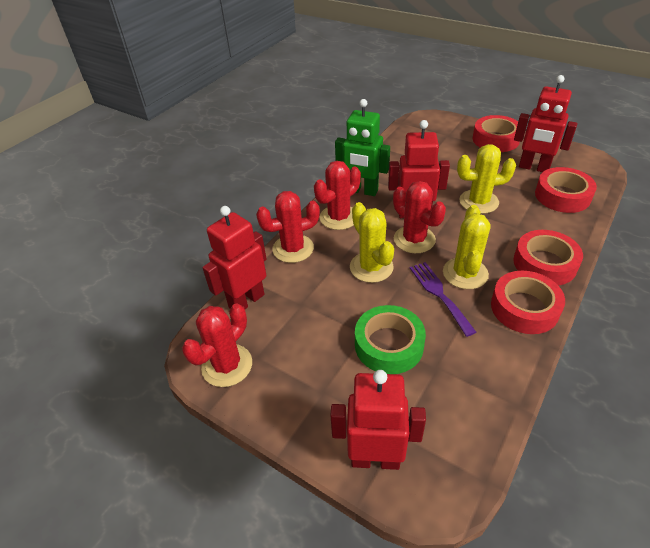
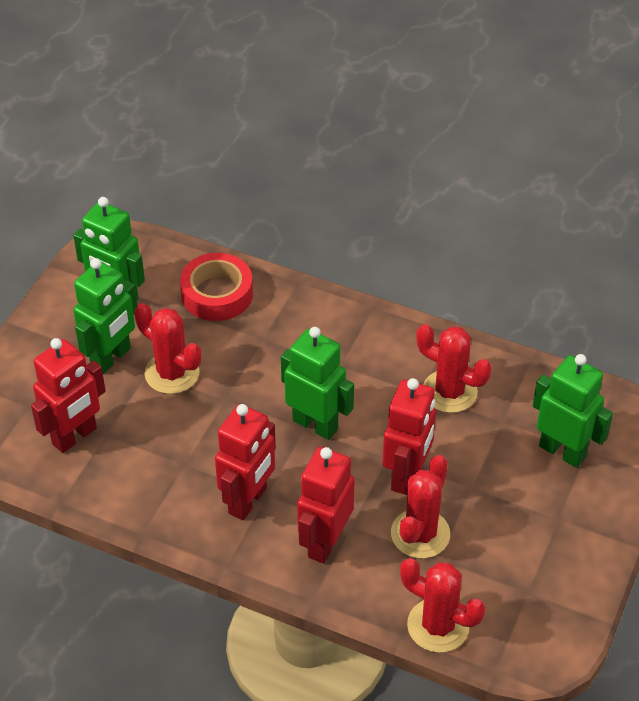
green robot: 1 -> 4
green tape: 1 -> 0
purple fork: 1 -> 0
red tape: 4 -> 1
yellow cactus: 3 -> 0

